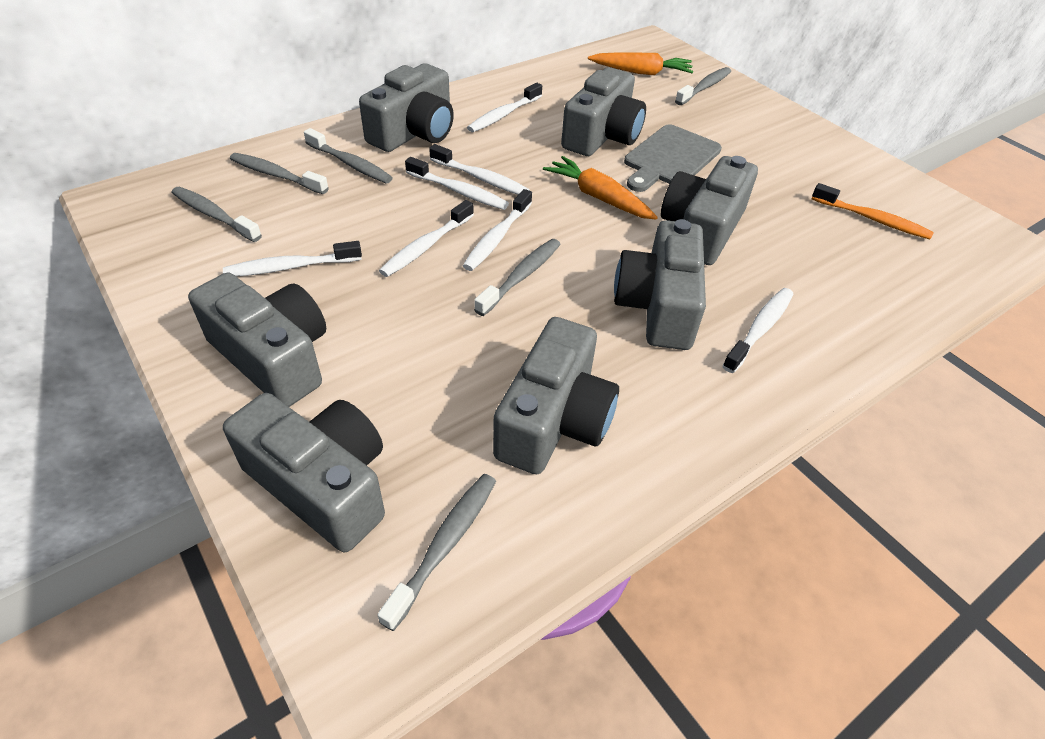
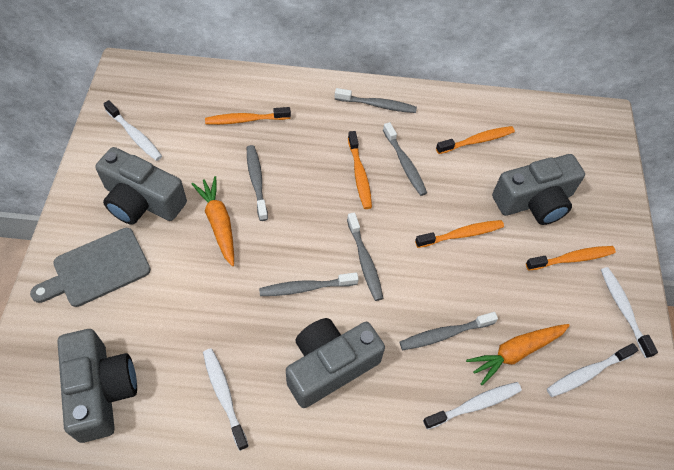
grey camera: 7 -> 4
orange toothbrush: 1 -> 5
white toothbrush: 7 -> 5

